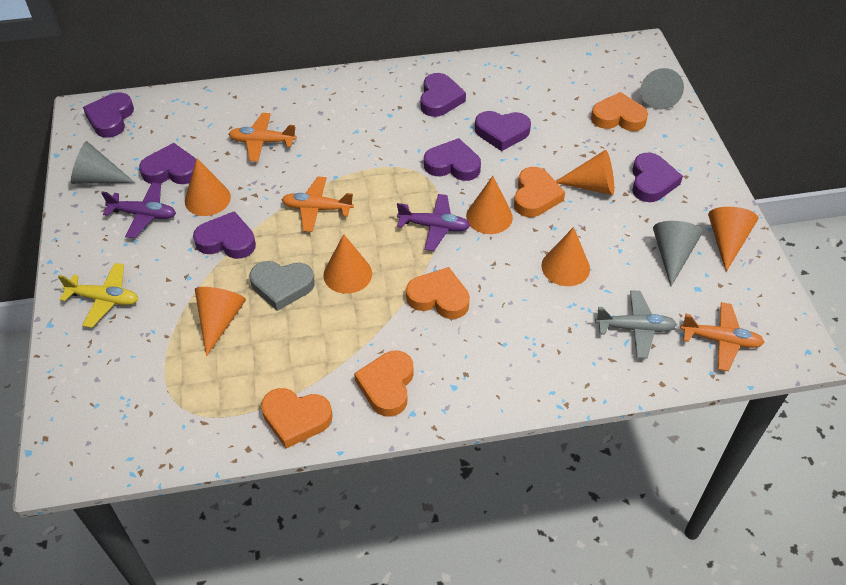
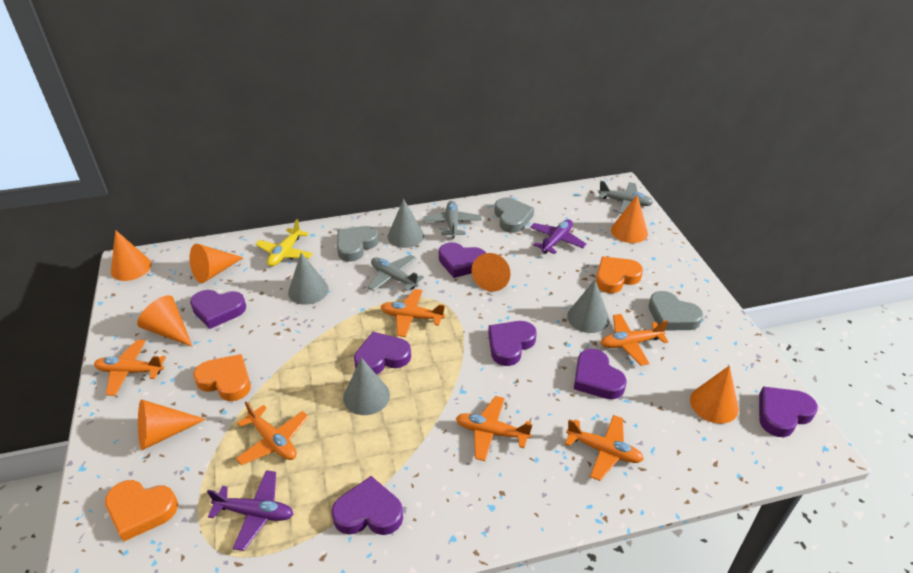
grey cone: 3 -> 4
grey heart: 1 -> 3
grey plane: 1 -> 3
orange heart: 5 -> 3
orange plane: 3 -> 6

